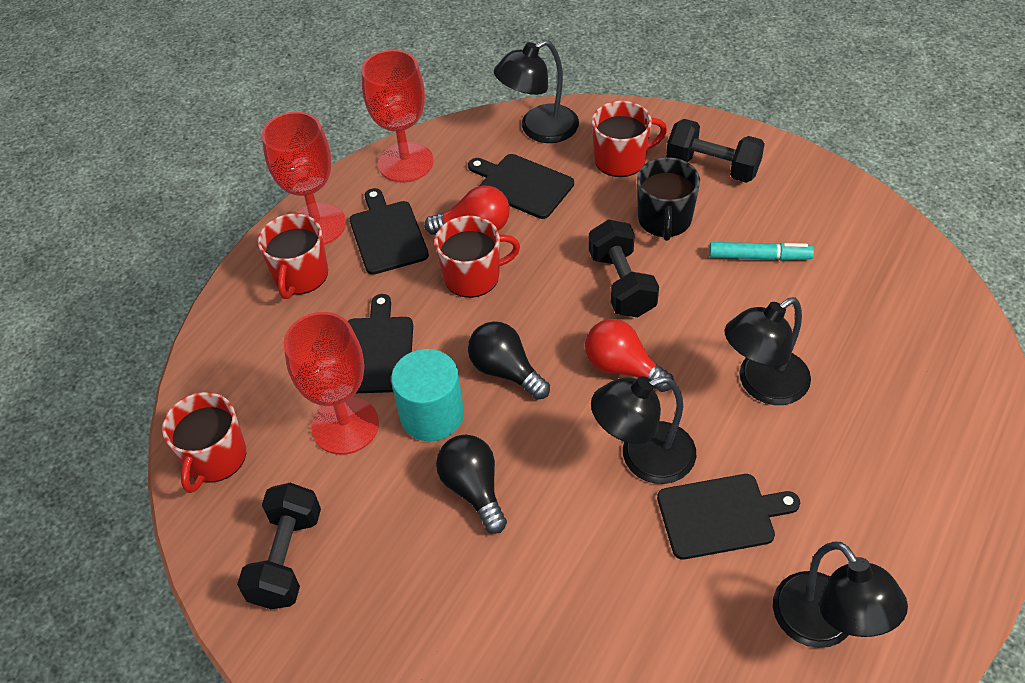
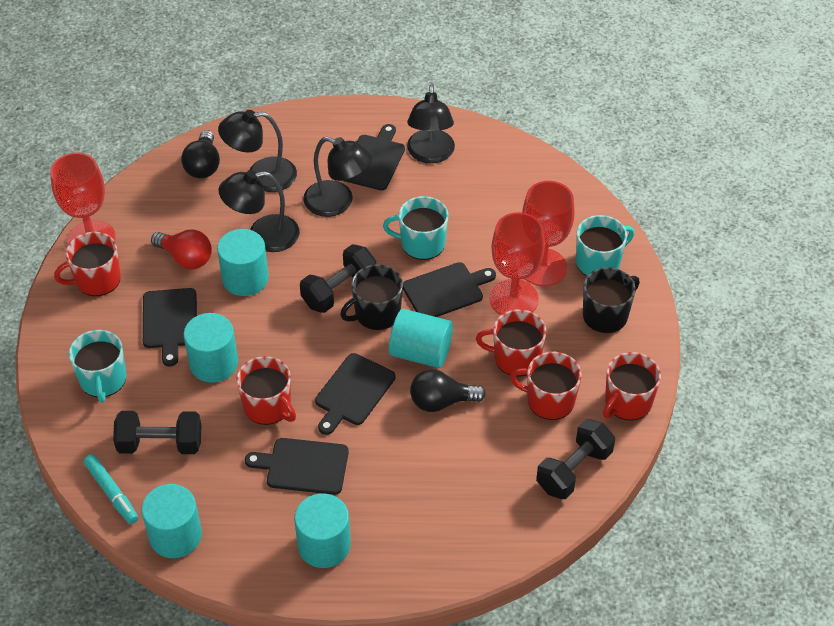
black cutting board: 4 -> 5
black mug: 1 -> 2
red light bulb: 2 -> 1
red mug: 4 -> 5
turquoise cylinder: 1 -> 5
turquoise mug: 0 -> 3

